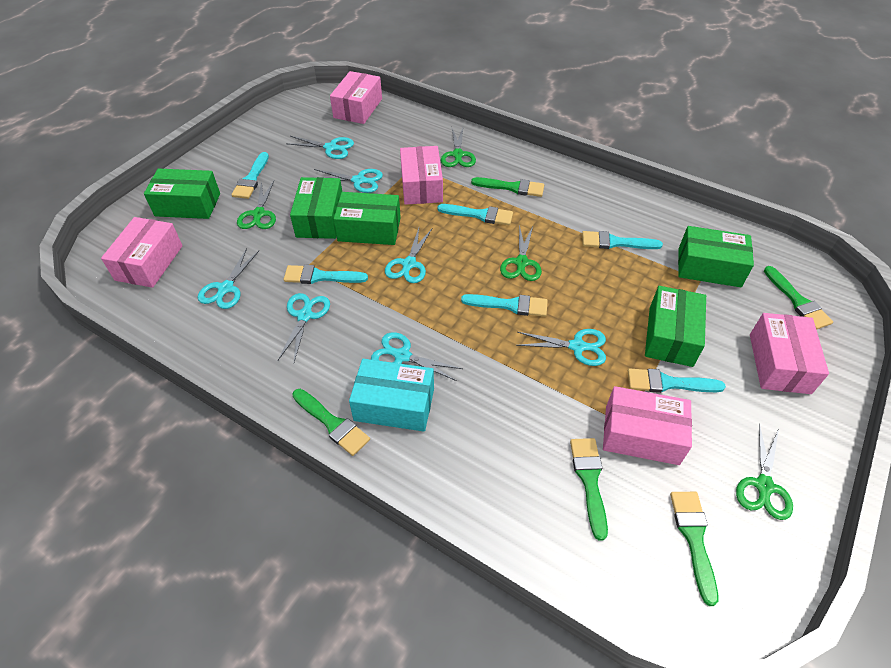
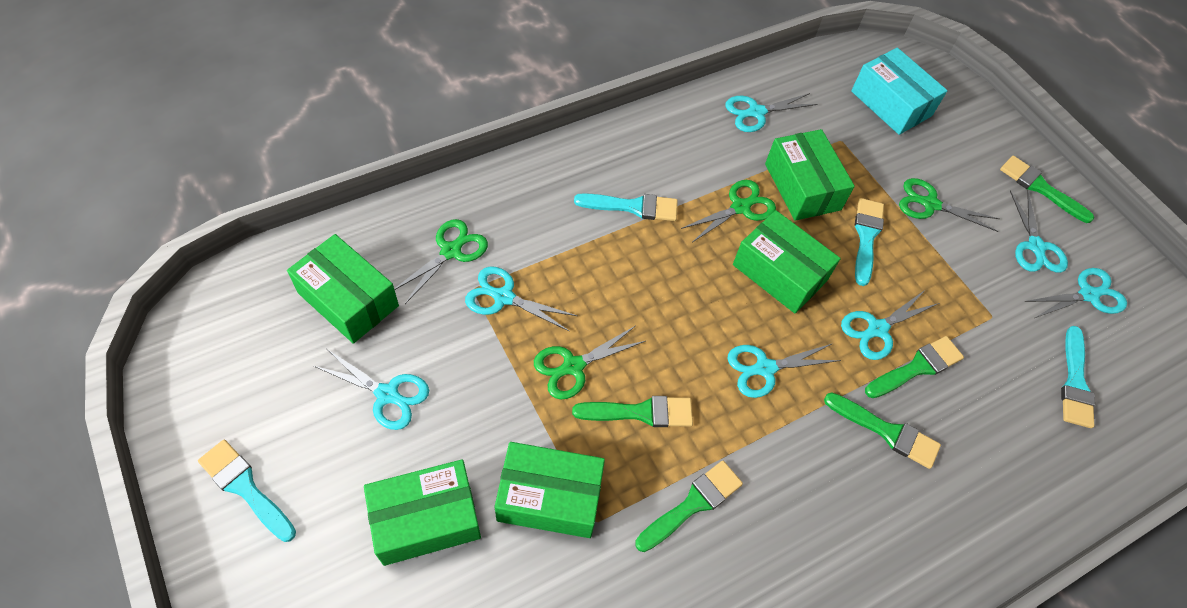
pink box: 5 -> 0
turquoise brush: 6 -> 4

